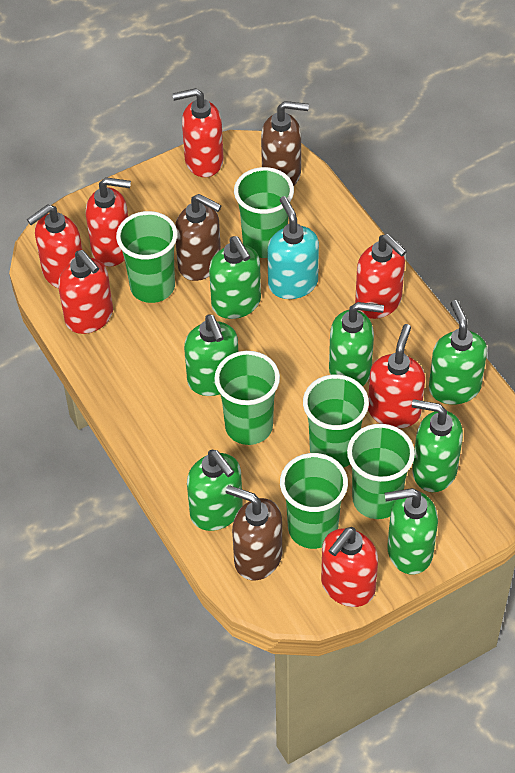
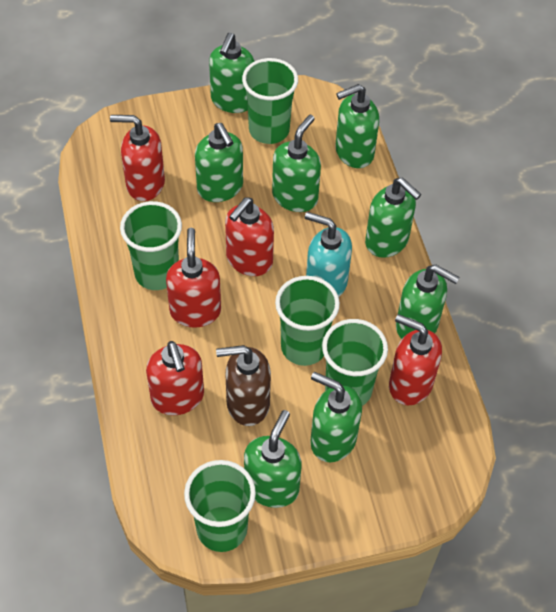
brown soap dispenser: 3 -> 1
green cup: 6 -> 5
green soap dispenser: 7 -> 8
red soap dispenser: 7 -> 5

